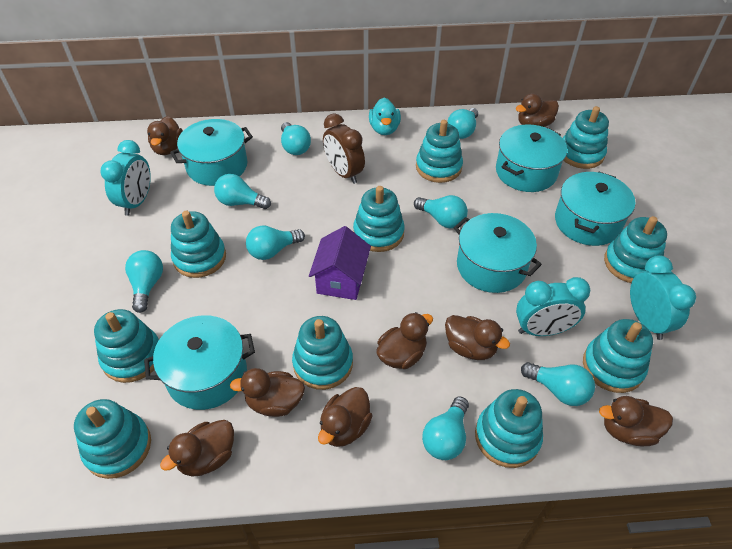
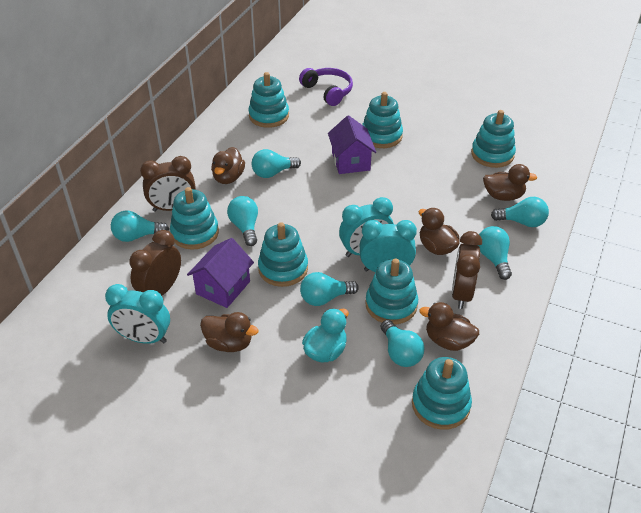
brown clock: 1 -> 3
brown duck: 8 -> 5
purple headphones: 0 -> 1
purple house: 1 -> 2
turquoise light bulb: 8 -> 7
turquoise pot: 5 -> 0
turquoise stacking toy: 10 -> 7

